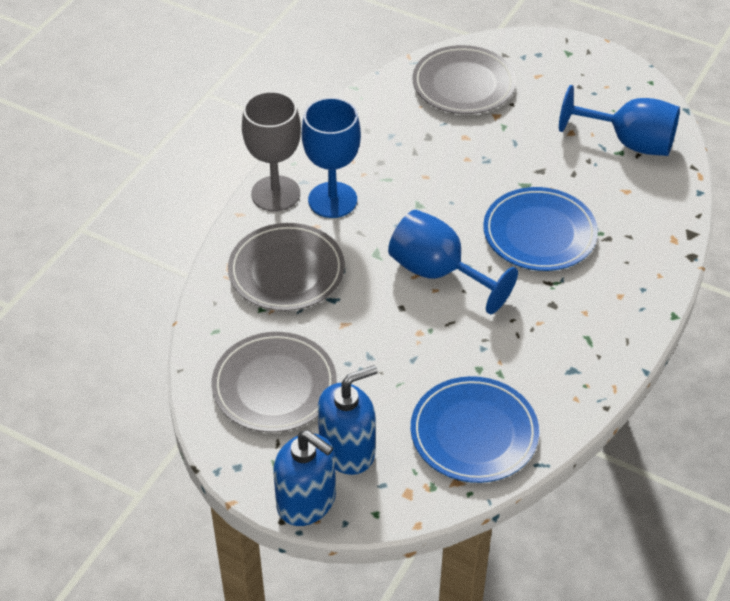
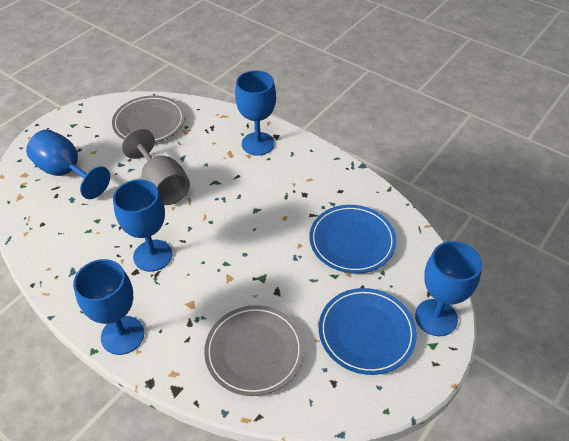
blue goblet: 3 -> 5
blue soap dispenser: 2 -> 0
grey plate: 3 -> 2

